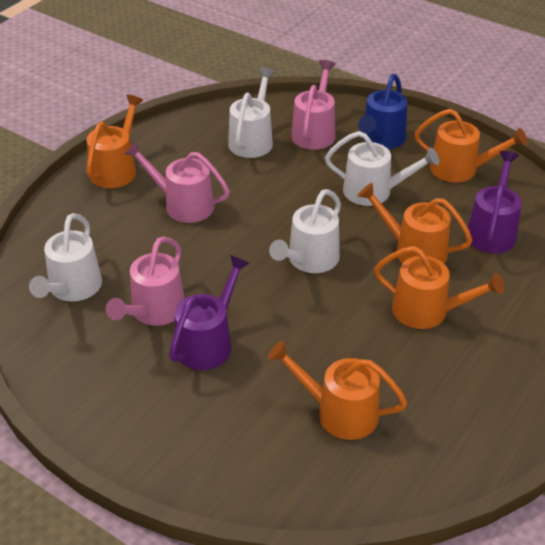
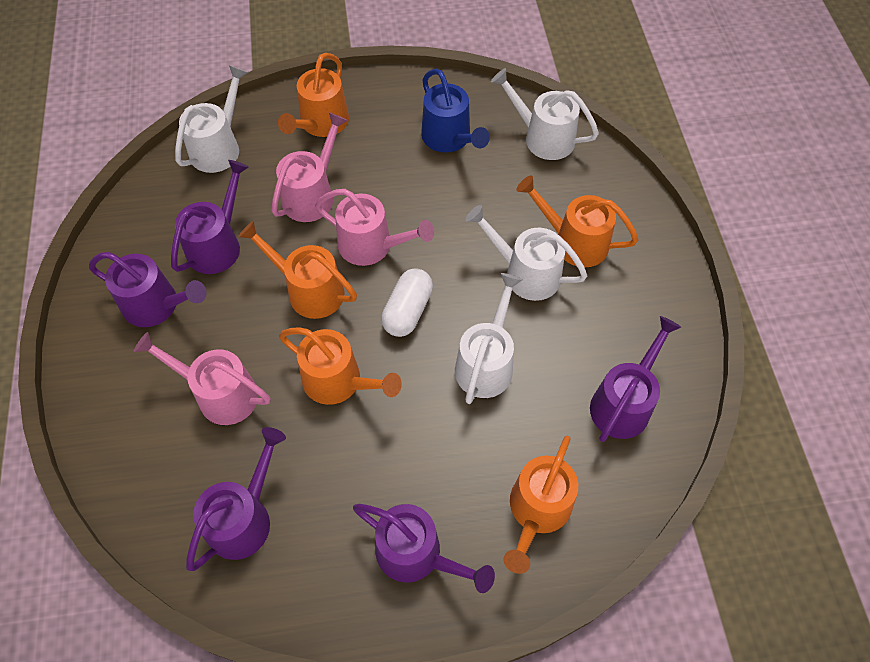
purple watering can: 2 -> 5
white capsule: 0 -> 1

